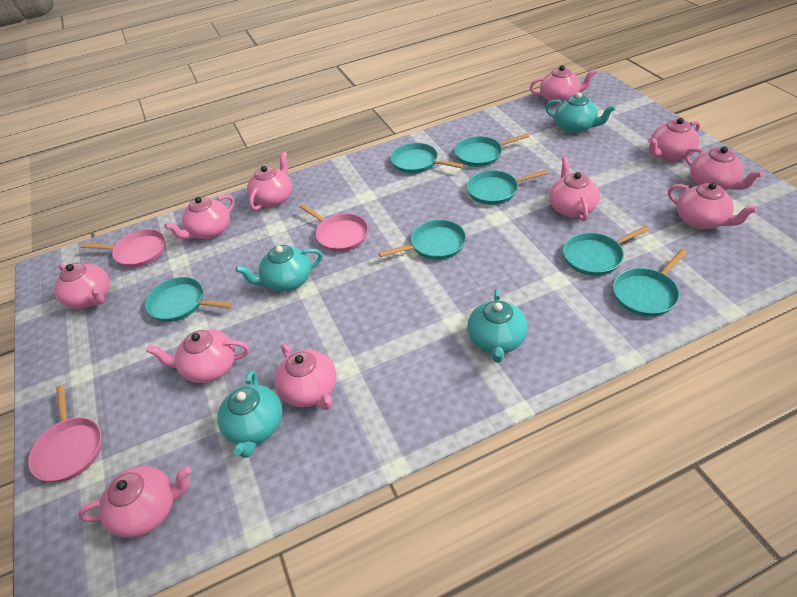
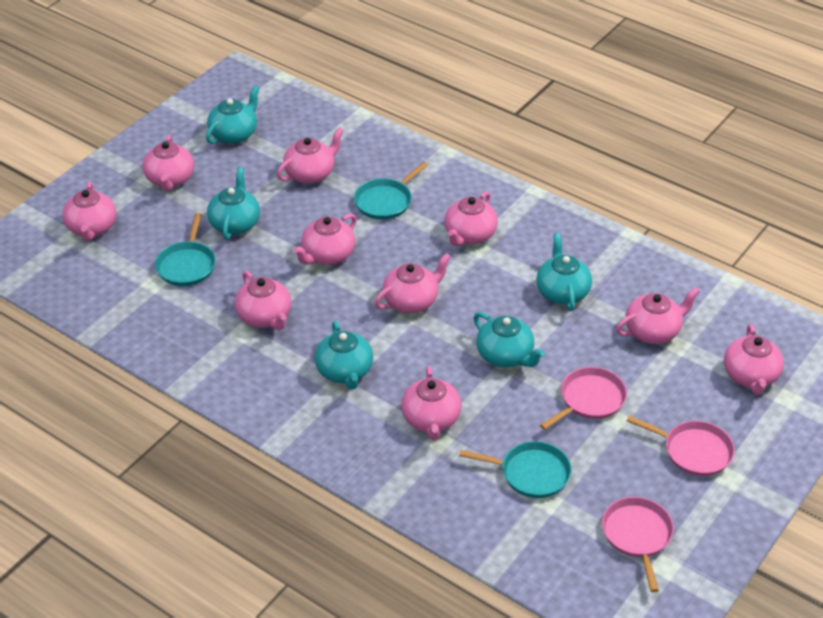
pink teapot: 11 -> 10
turquoise pan: 7 -> 3
turquoise teapot: 4 -> 5

